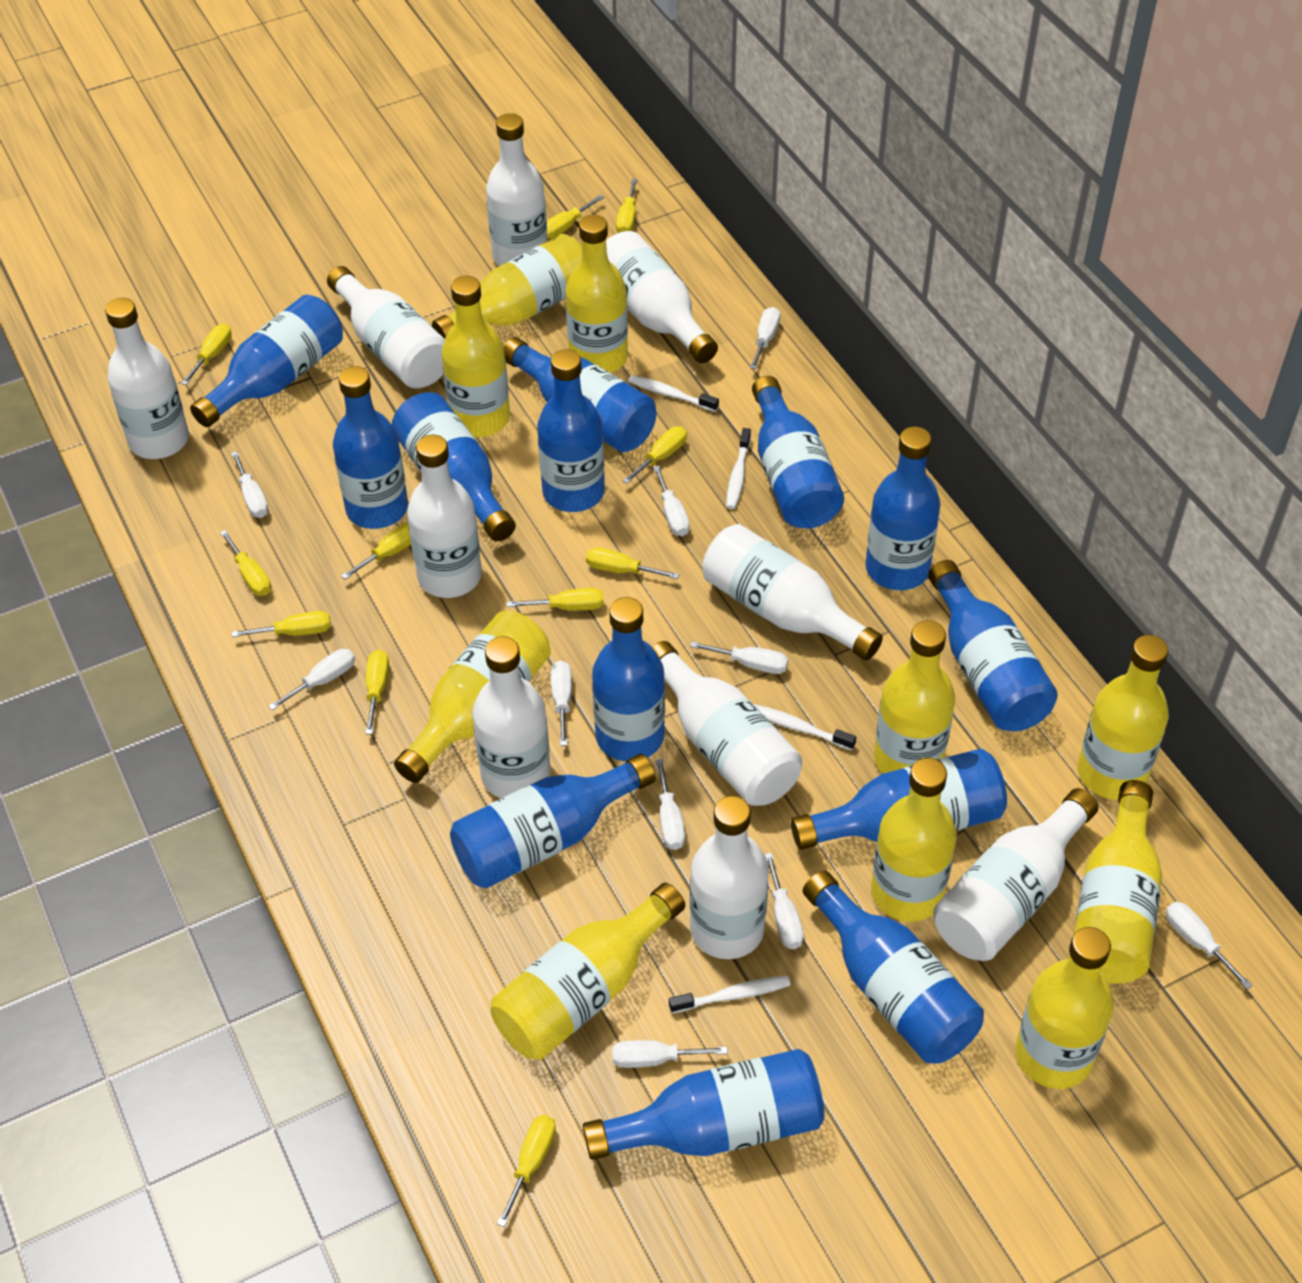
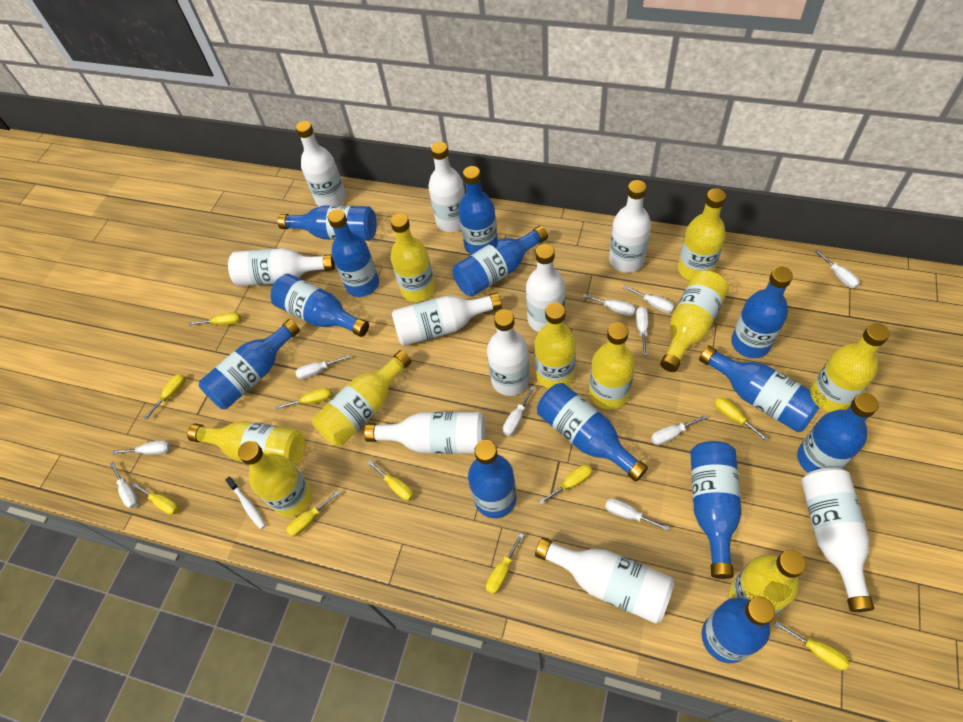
white toothbrush: 4 -> 1
yellow screwdriver: 11 -> 10

